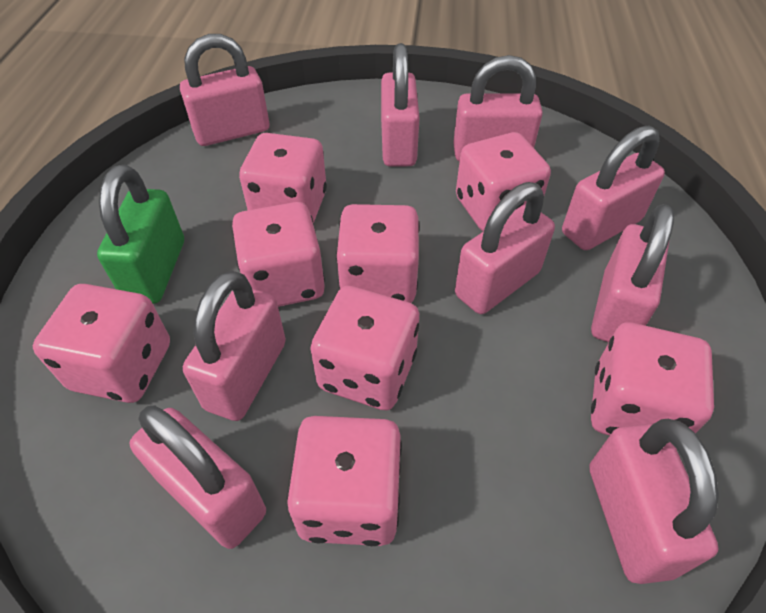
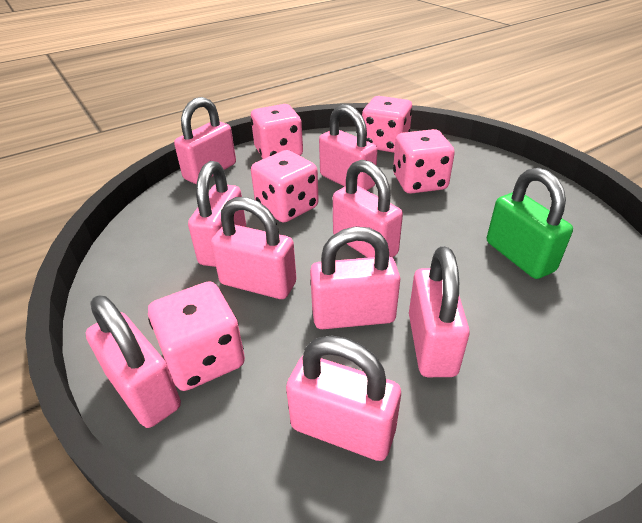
pink dice: 8 -> 5

